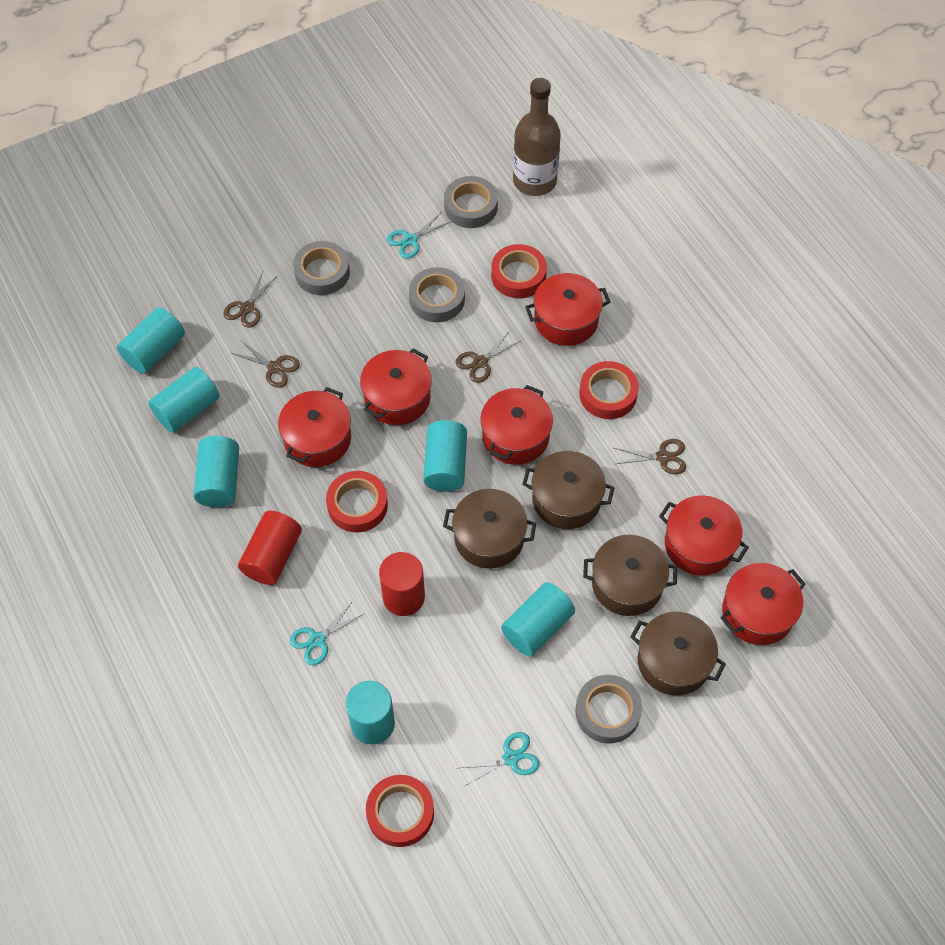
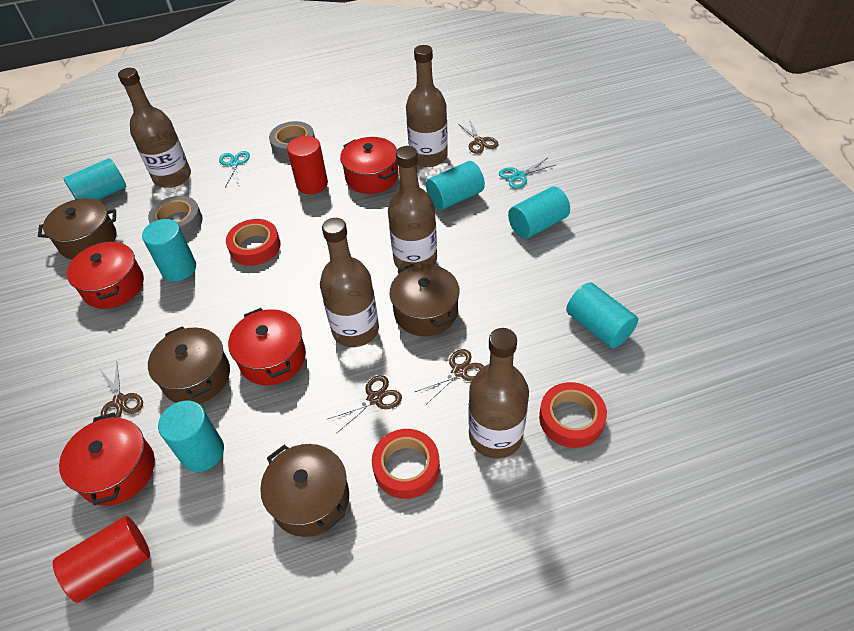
brown bottle: 1 -> 5
grey tape: 4 -> 2
red pot: 6 -> 4
red tape: 4 -> 3
turquoise scissors: 3 -> 2

